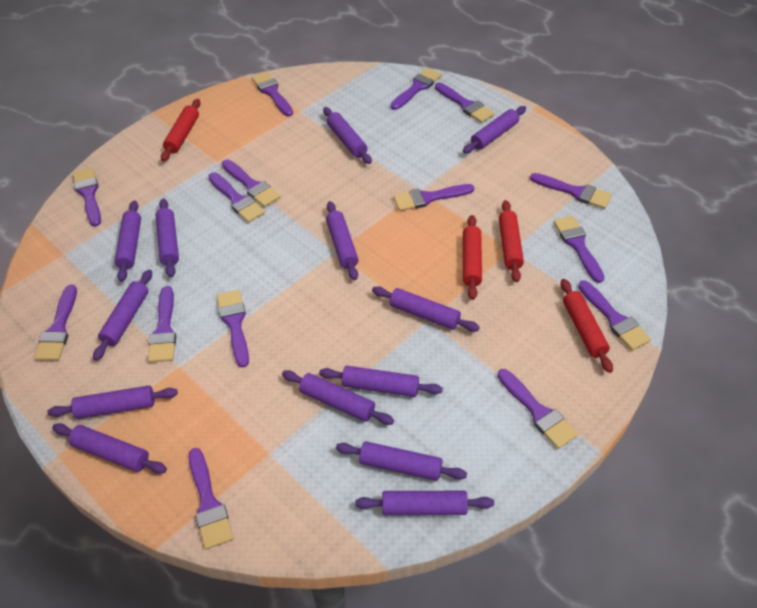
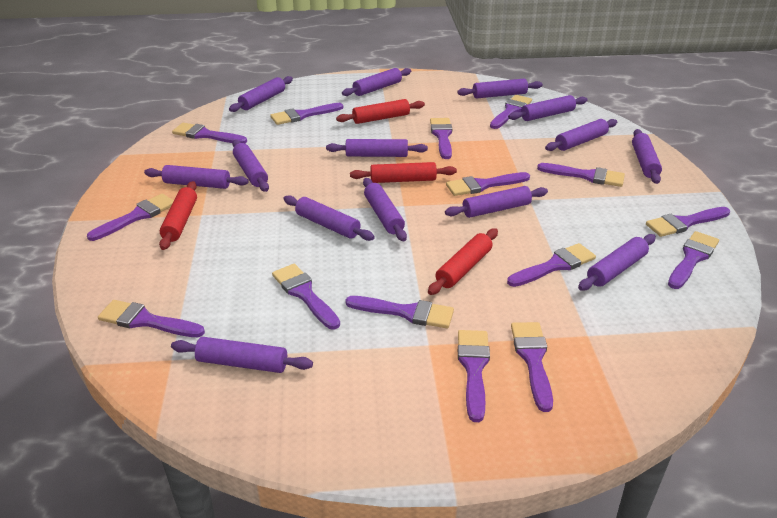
purple rolling pin: 13 -> 14

